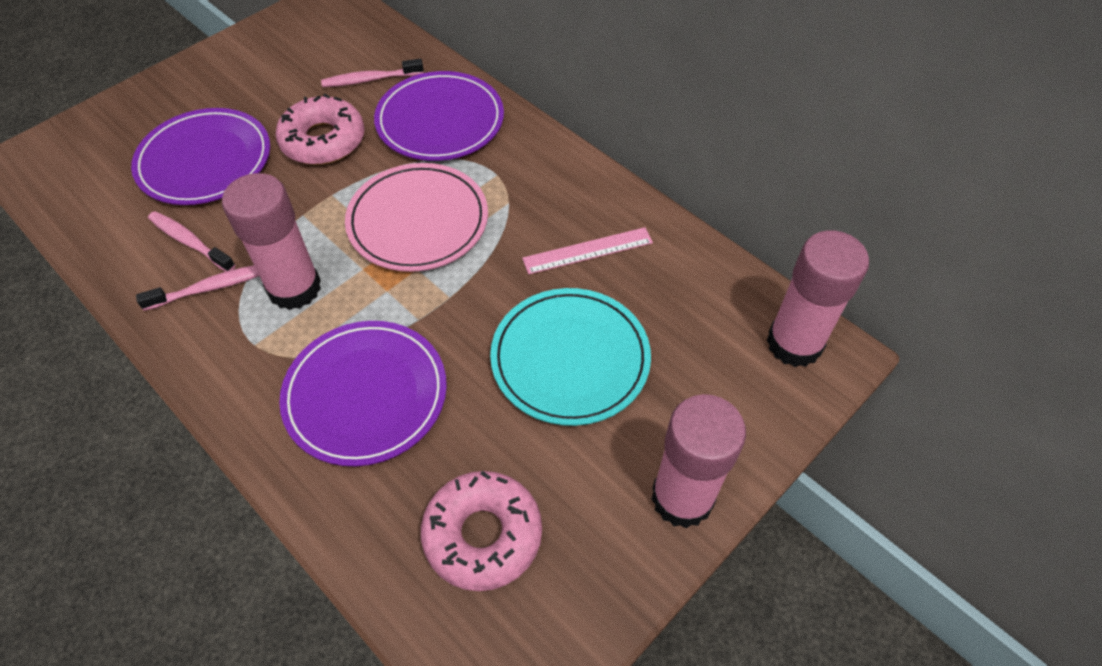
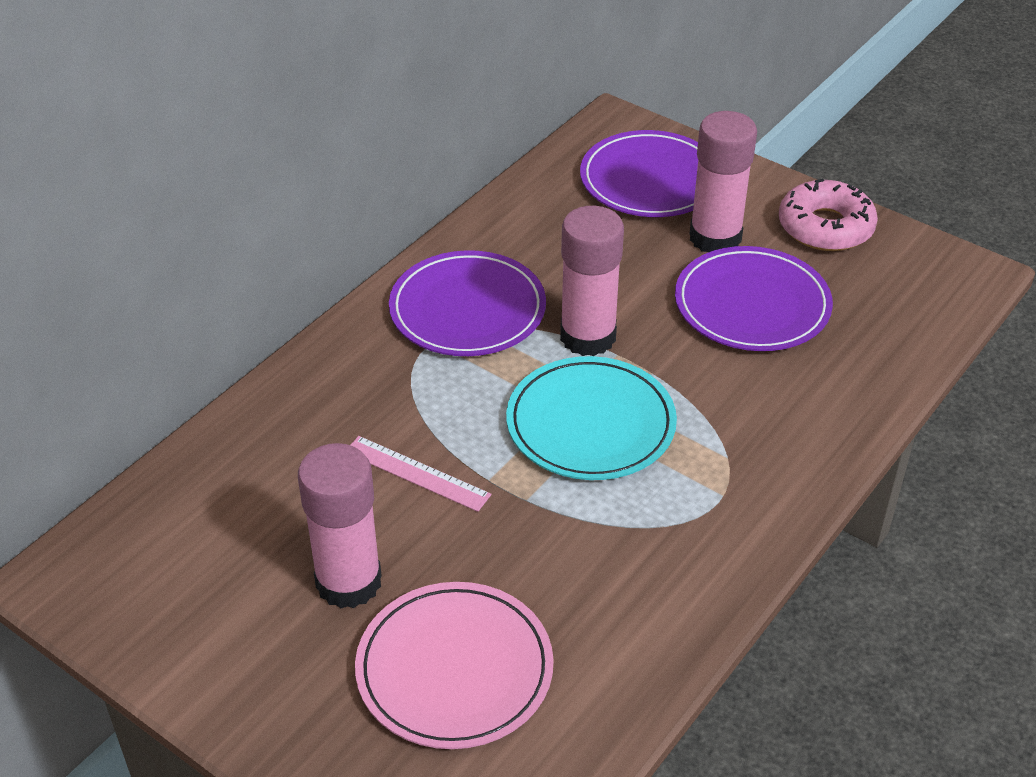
pink donut: 2 -> 1
pink toothbrush: 3 -> 0

